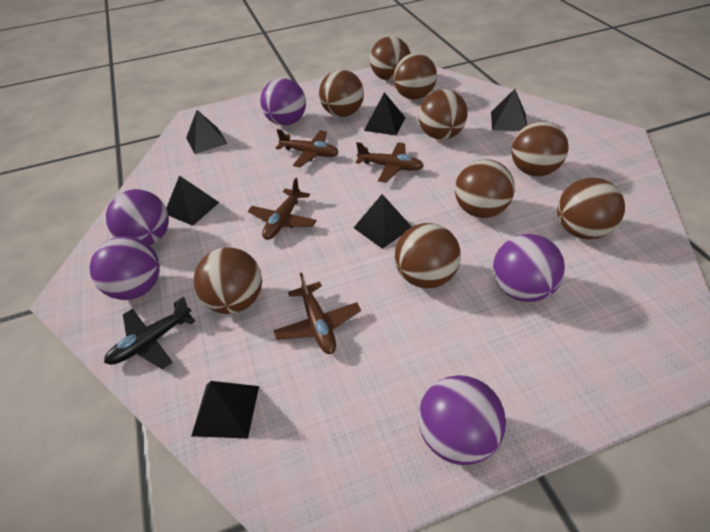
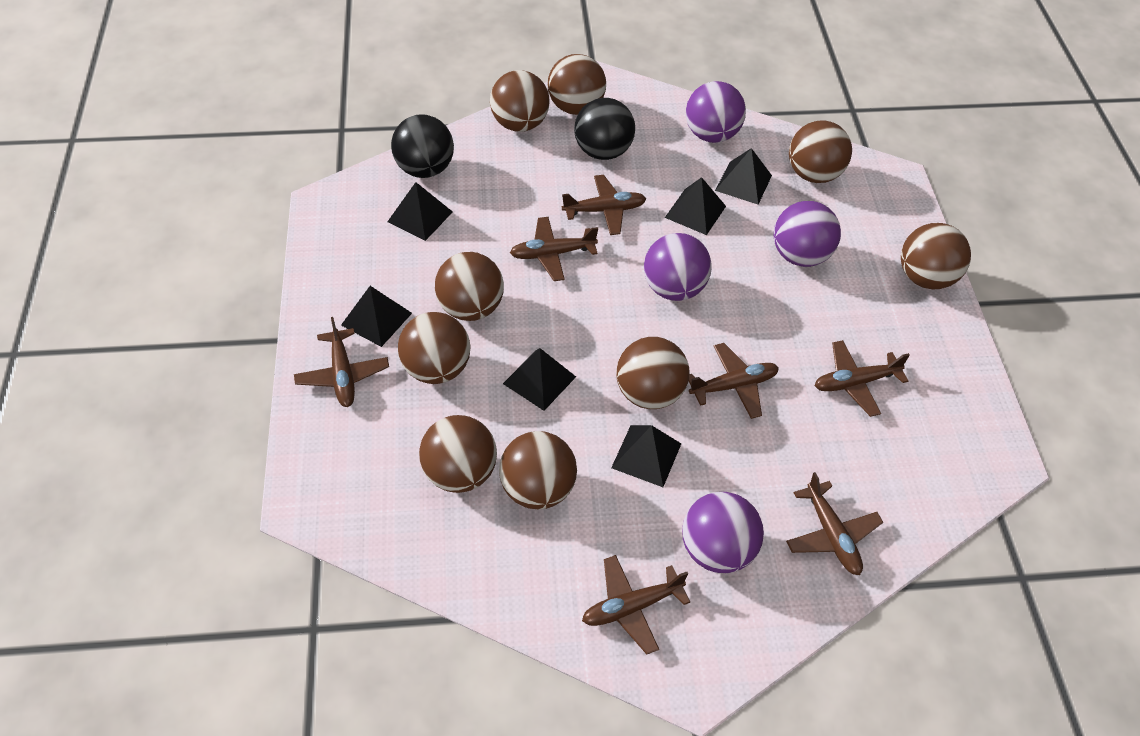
black ball: 0 -> 2
black plane: 1 -> 0
brown plane: 4 -> 7
purple ball: 5 -> 4

